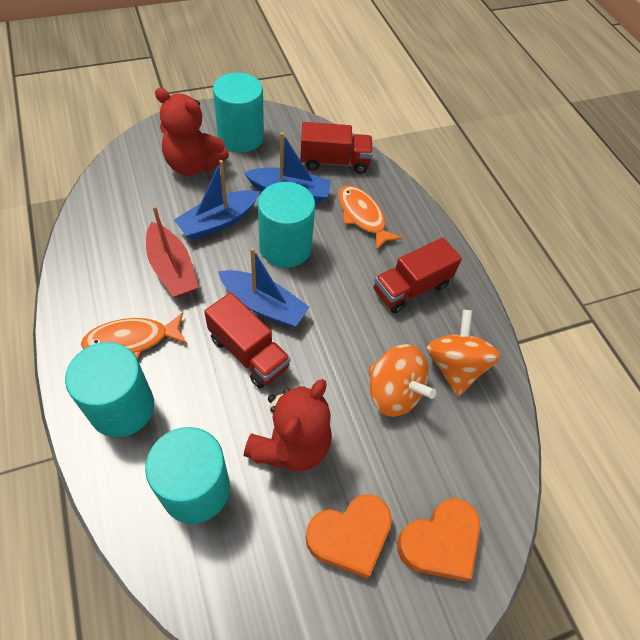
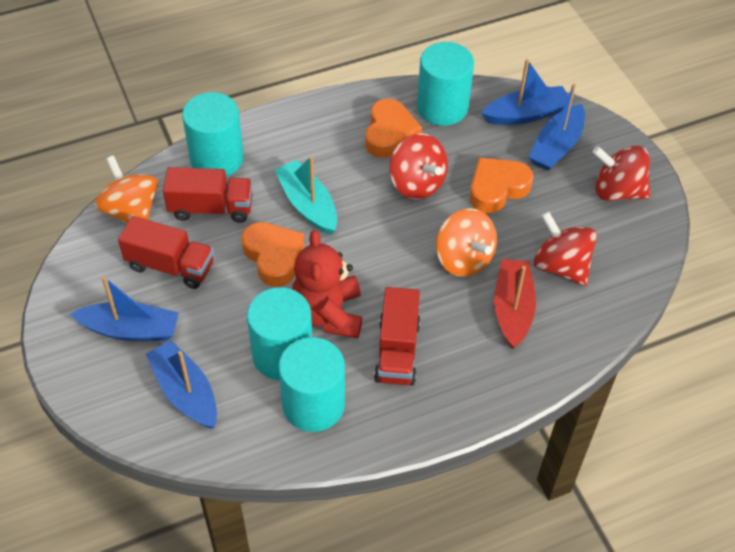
blue boat: 3 -> 4
orange fish: 2 -> 0
orange heart: 2 -> 3
red spinning top: 0 -> 3
red teddy bear: 2 -> 1
turquoise boat: 0 -> 1

